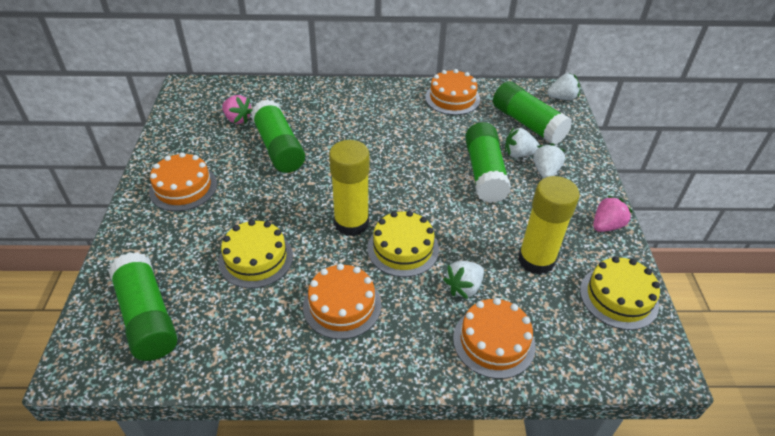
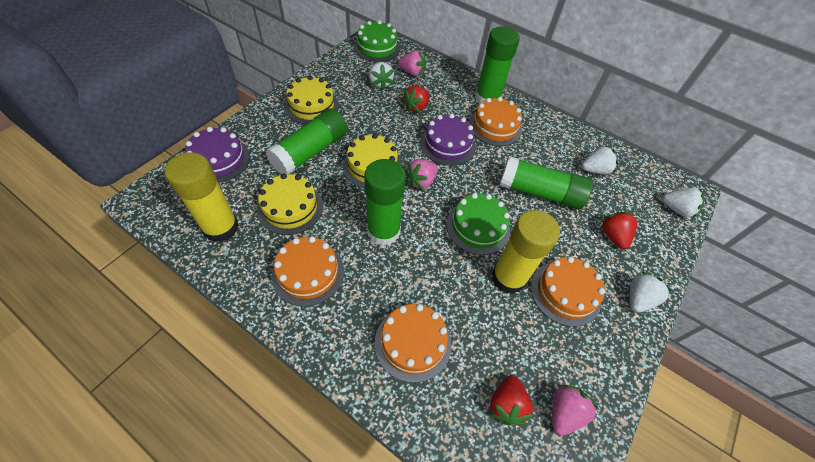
green cake: 0 -> 2
pink strawberry: 2 -> 3
purple cake: 0 -> 2
red strawberry: 0 -> 3

